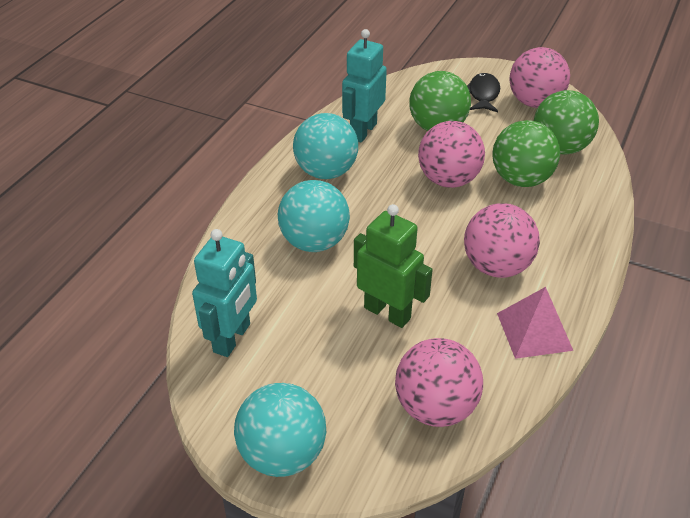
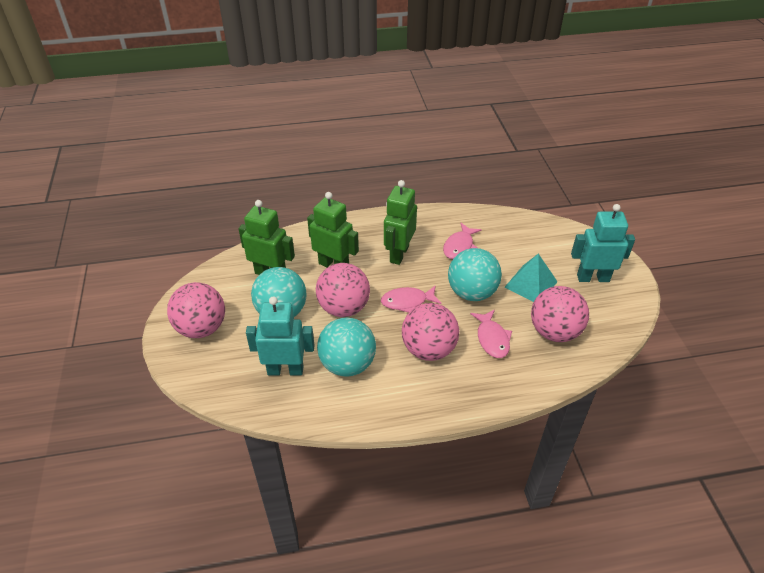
black fish: 1 -> 0
green ball: 3 -> 0
green robot: 1 -> 3
pink fish: 0 -> 3
pink pyramid: 1 -> 0
turquoise pyramid: 0 -> 1

